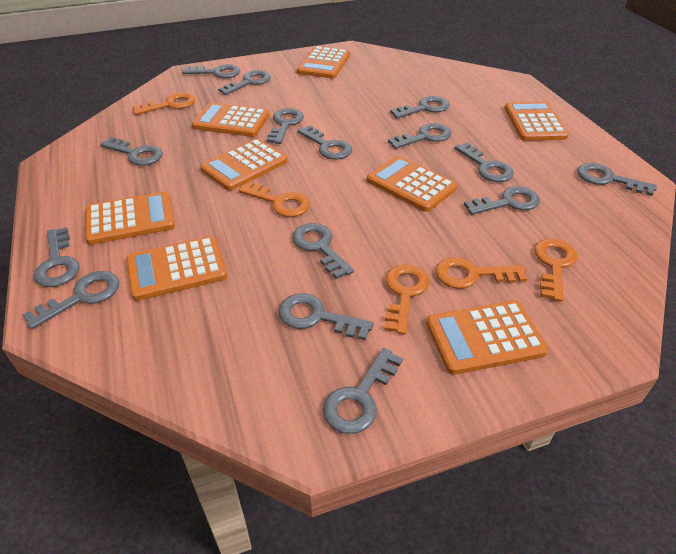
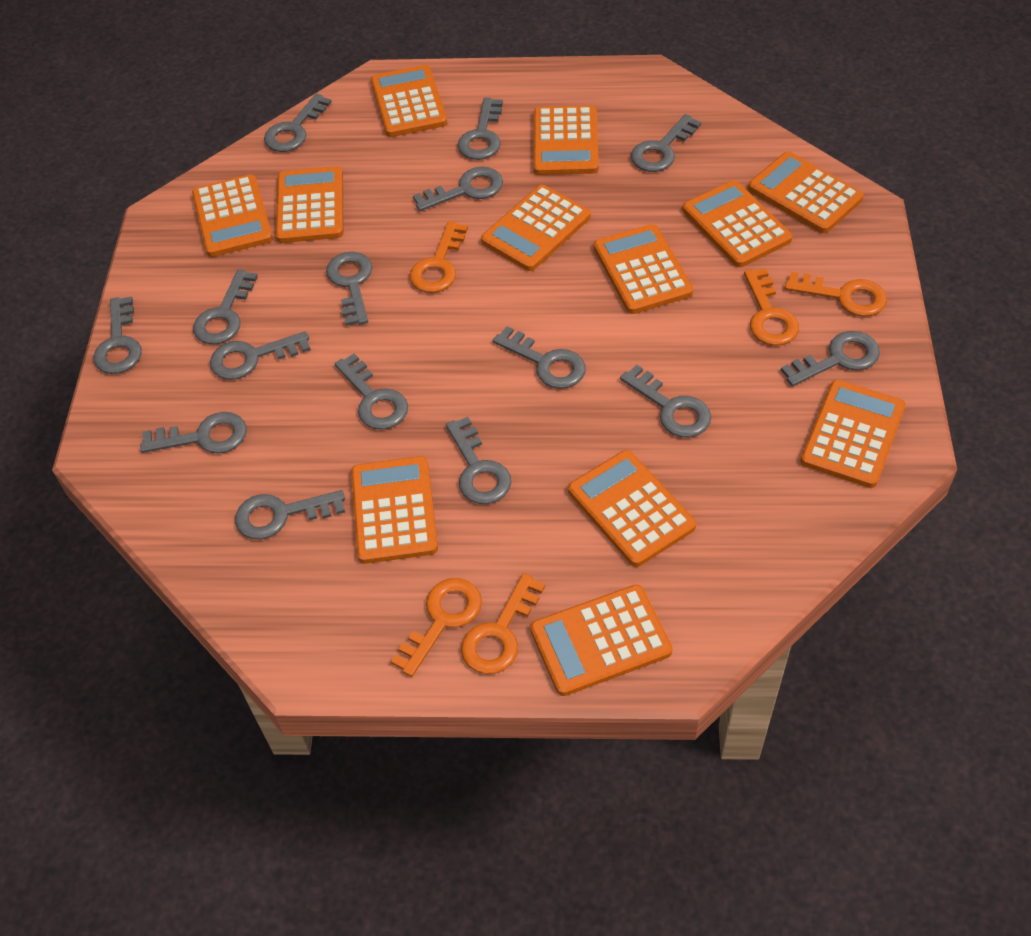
orange calculator: 8 -> 12

